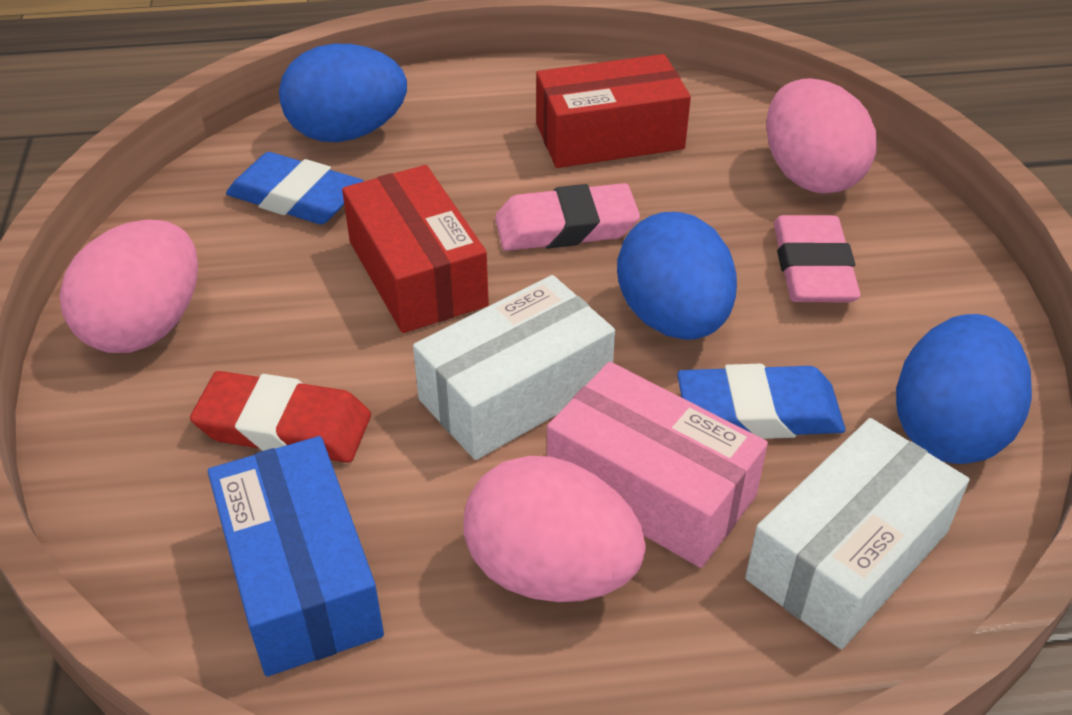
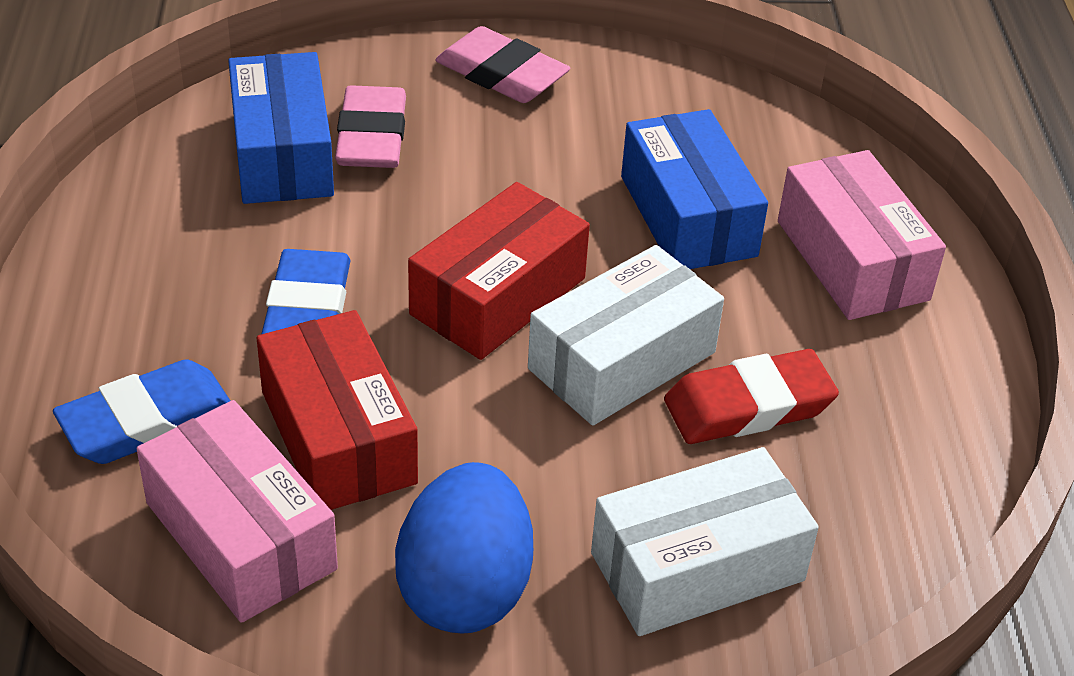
blue box: 1 -> 2
blue egg: 3 -> 1
pink box: 1 -> 2
pink egg: 3 -> 0

